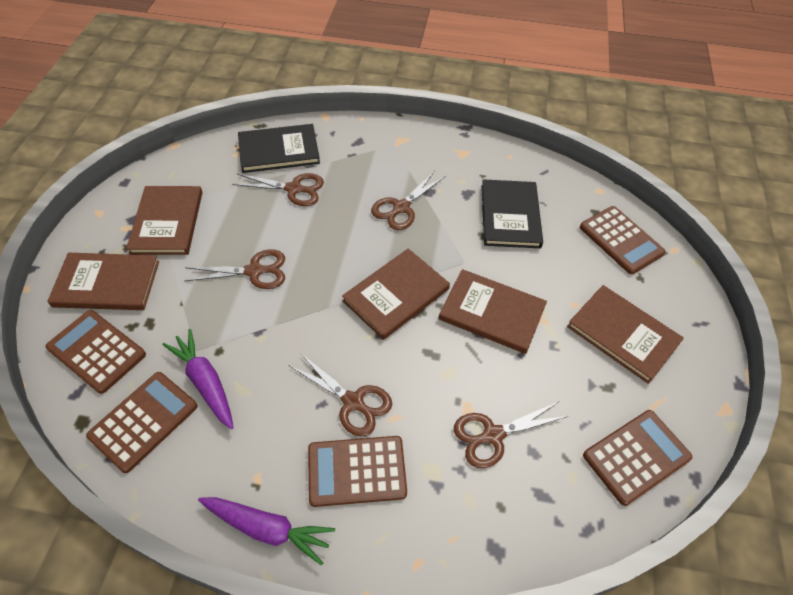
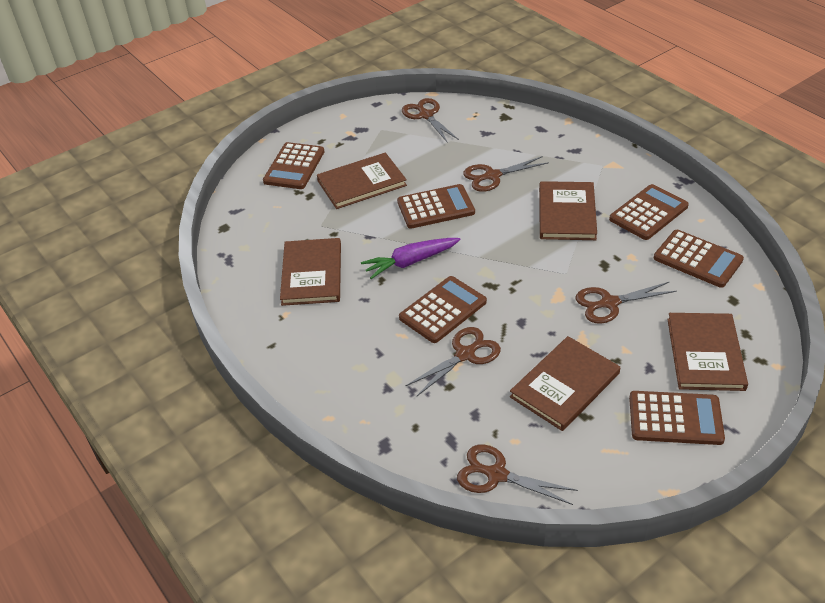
black book: 2 -> 0
brown calculator: 5 -> 6
purple carrot: 2 -> 1

